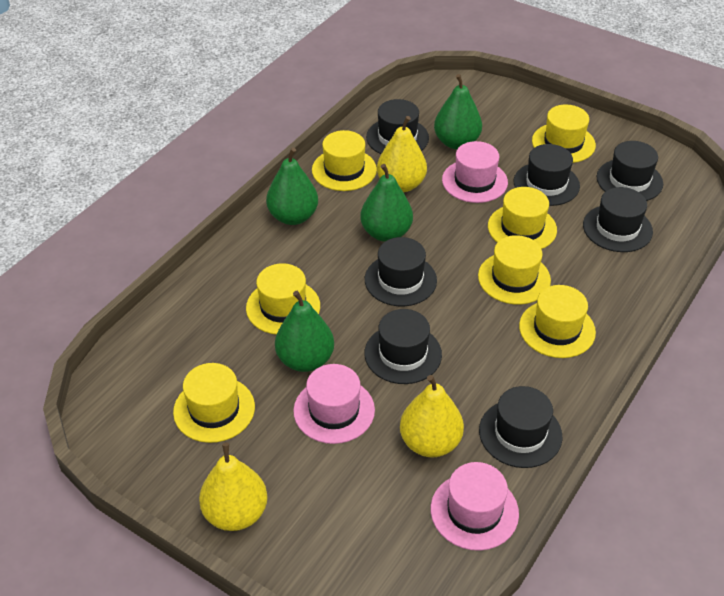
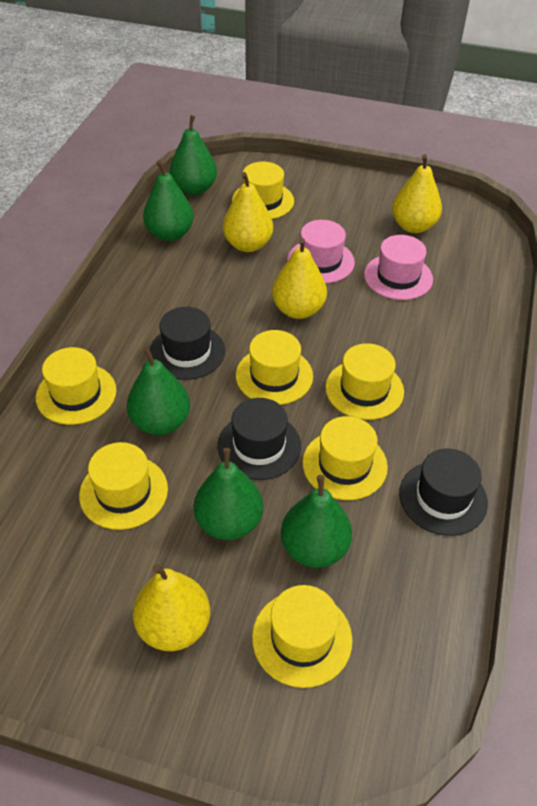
black hat: 7 -> 3
green pear: 4 -> 5
pink hat: 3 -> 2
yellow pear: 3 -> 4

